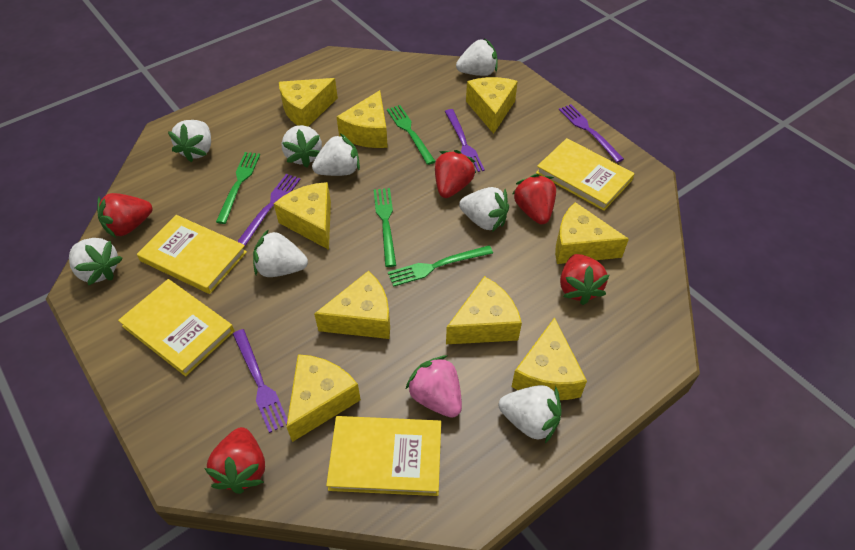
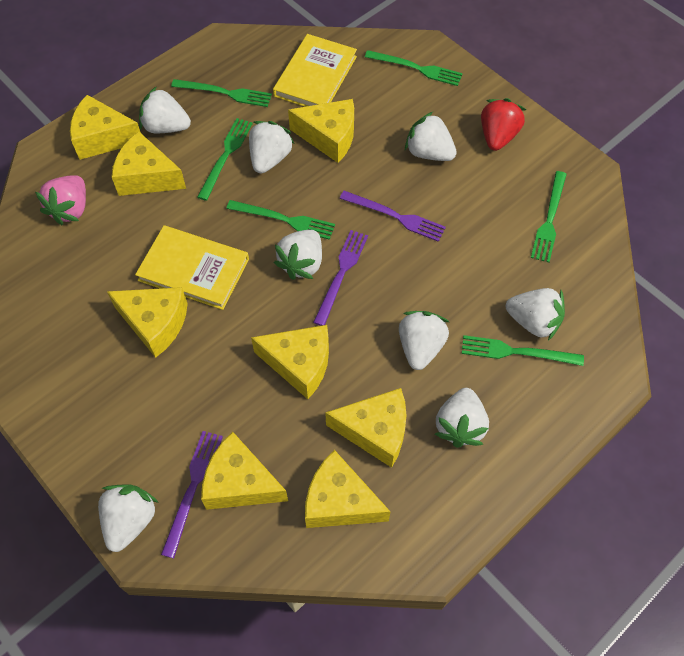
green fork: 4 -> 6
purple fork: 4 -> 3
red strawberry: 5 -> 1
yellow book: 4 -> 2
yellow cheese: 9 -> 8

